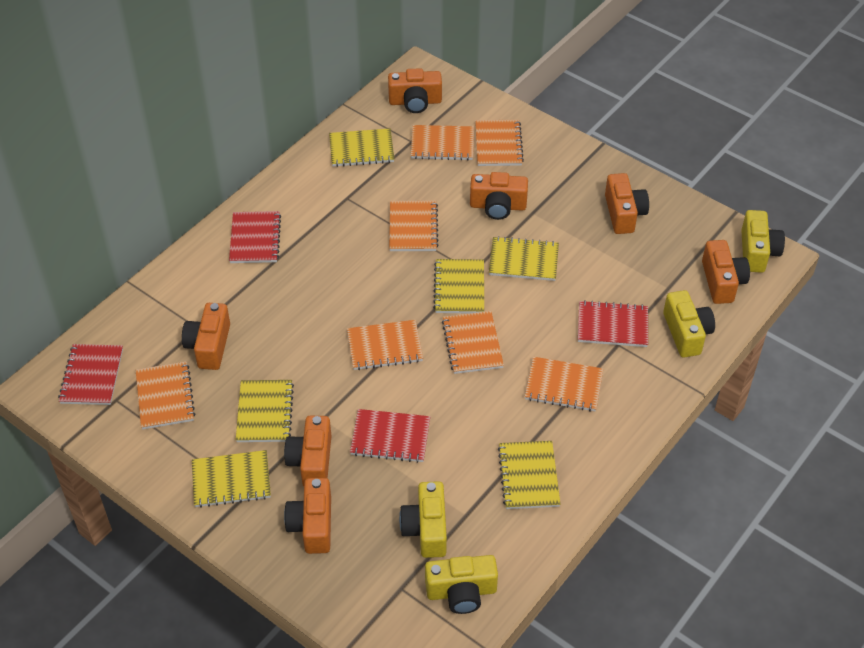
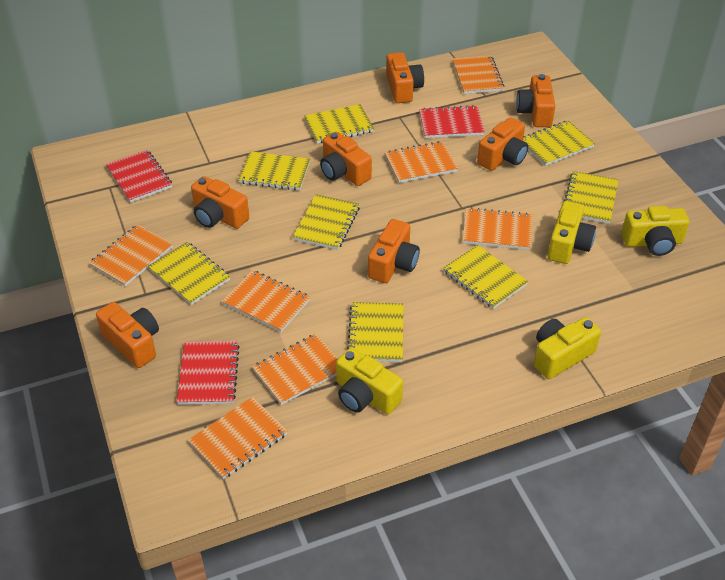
red notebook: 4 -> 3
yellow notebook: 6 -> 8

